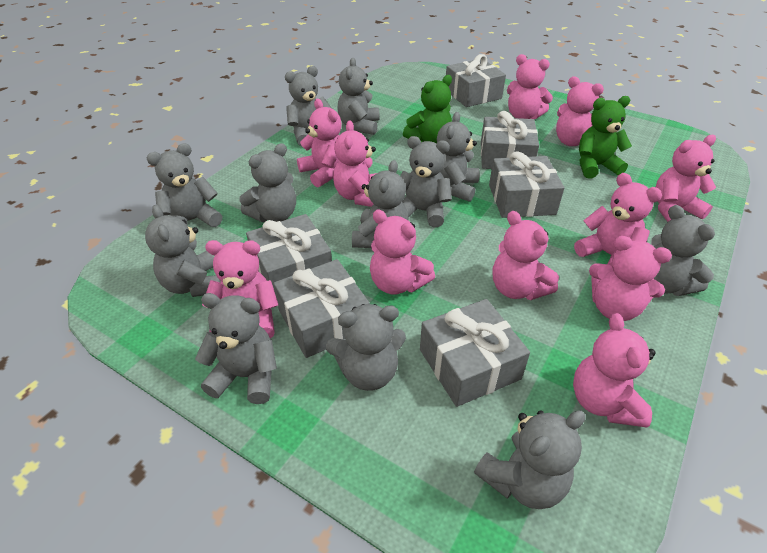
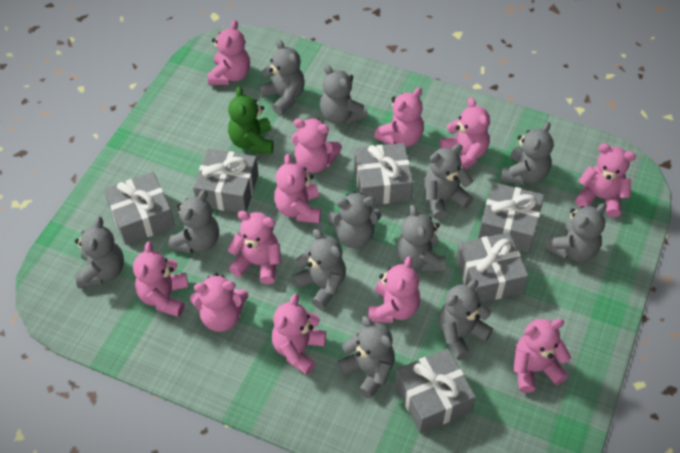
green teddy bear: 2 -> 1
pink teddy bear: 11 -> 12

